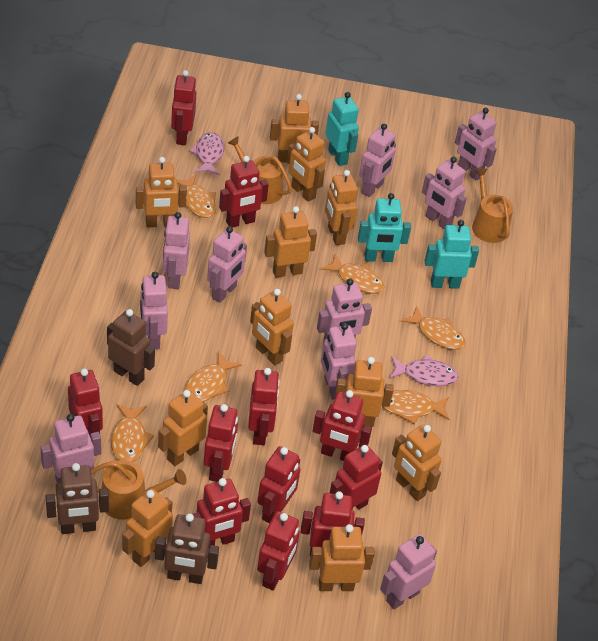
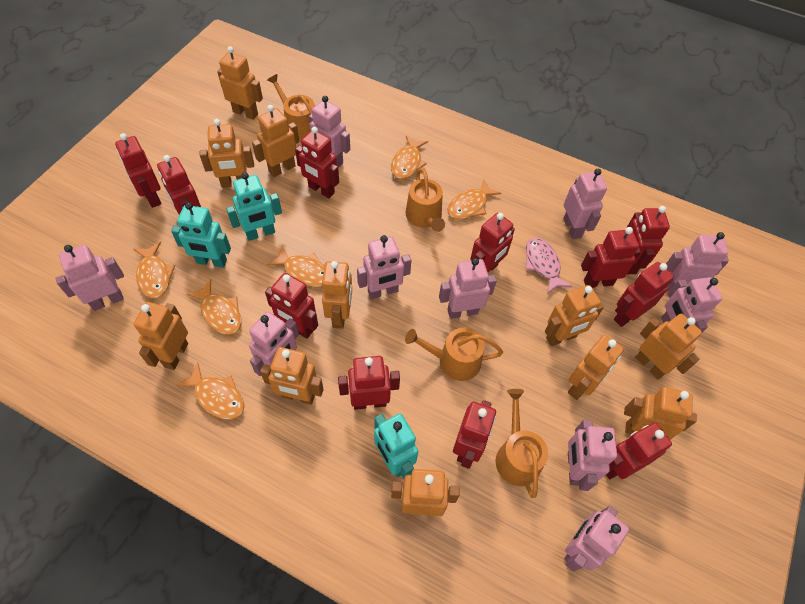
brown robot: 3 -> 0
orange watering can: 3 -> 4
pink fish: 2 -> 1

